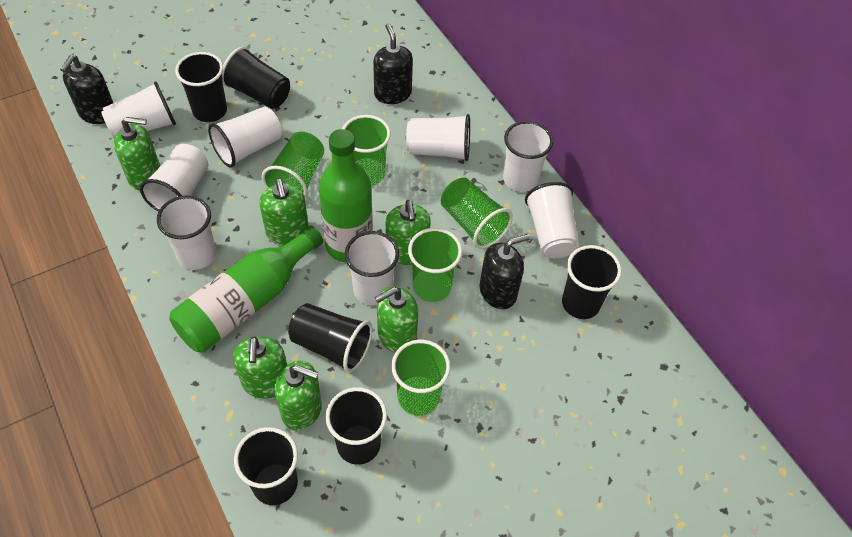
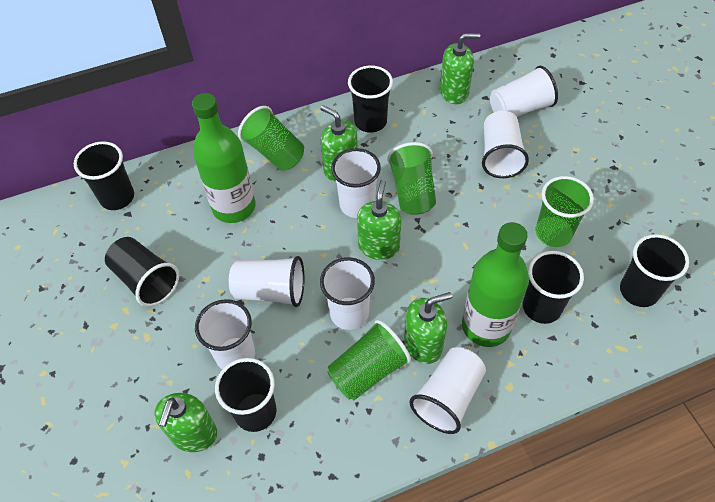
black soap dispenser: 3 -> 0
green cup: 5 -> 4
green soap dispenser: 6 -> 5
white cup: 8 -> 7

